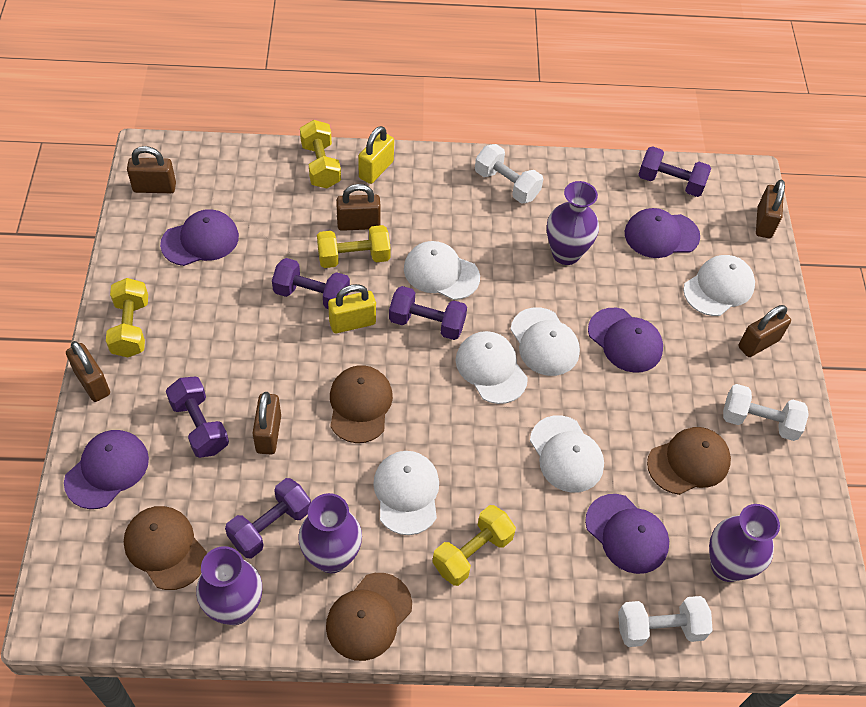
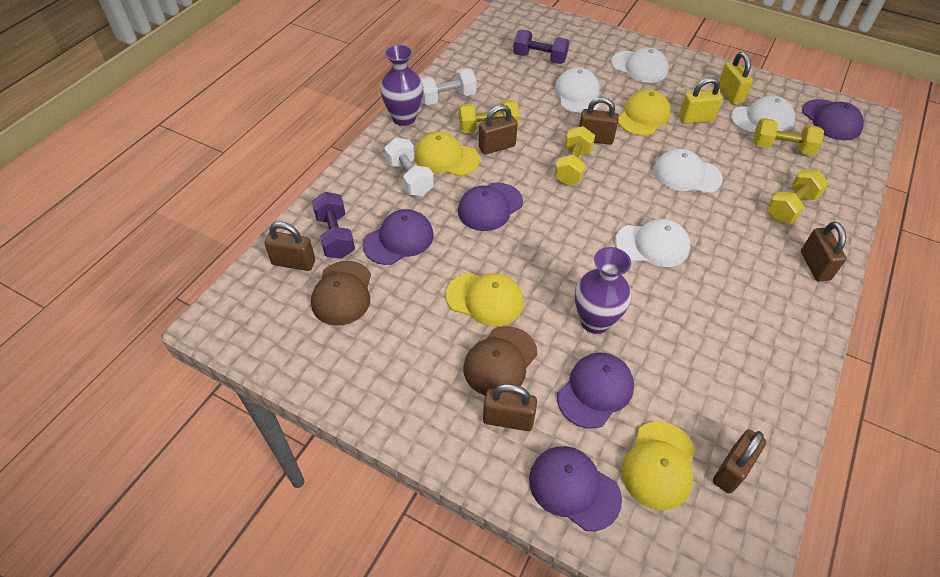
brown cap: 4 -> 2
purple dumbbell: 5 -> 2
purple vase: 4 -> 2
white cap: 6 -> 5
white dumbbell: 3 -> 2
yellow cap: 0 -> 4

